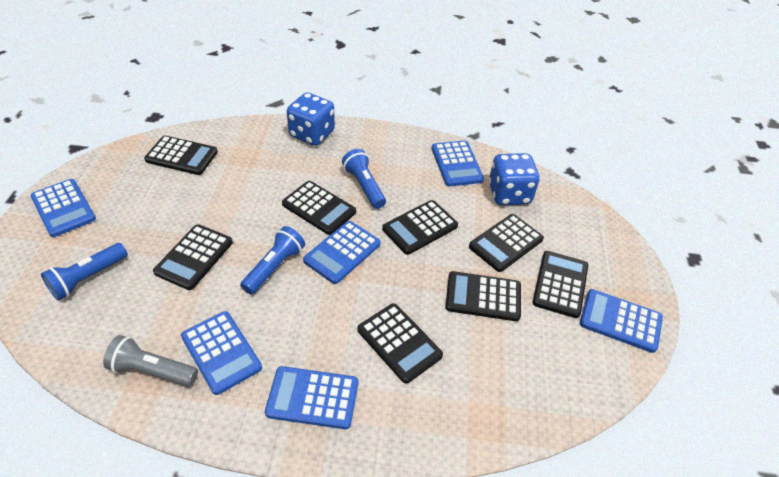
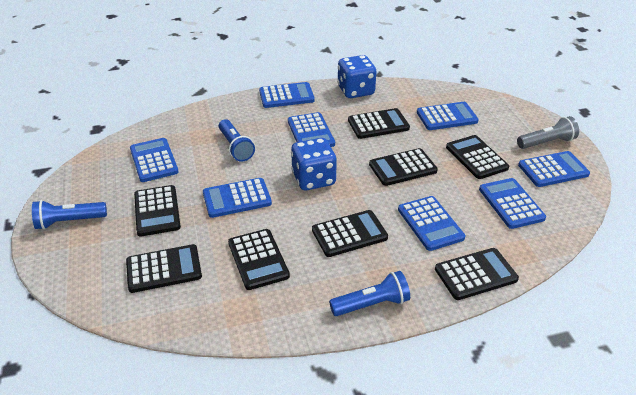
blue calculator: 6 -> 8

